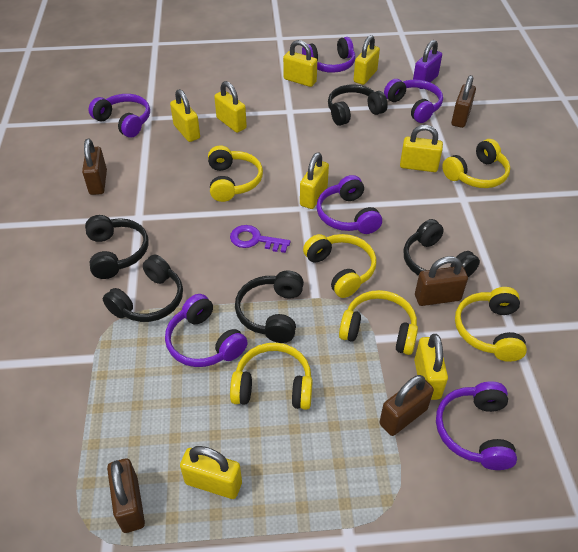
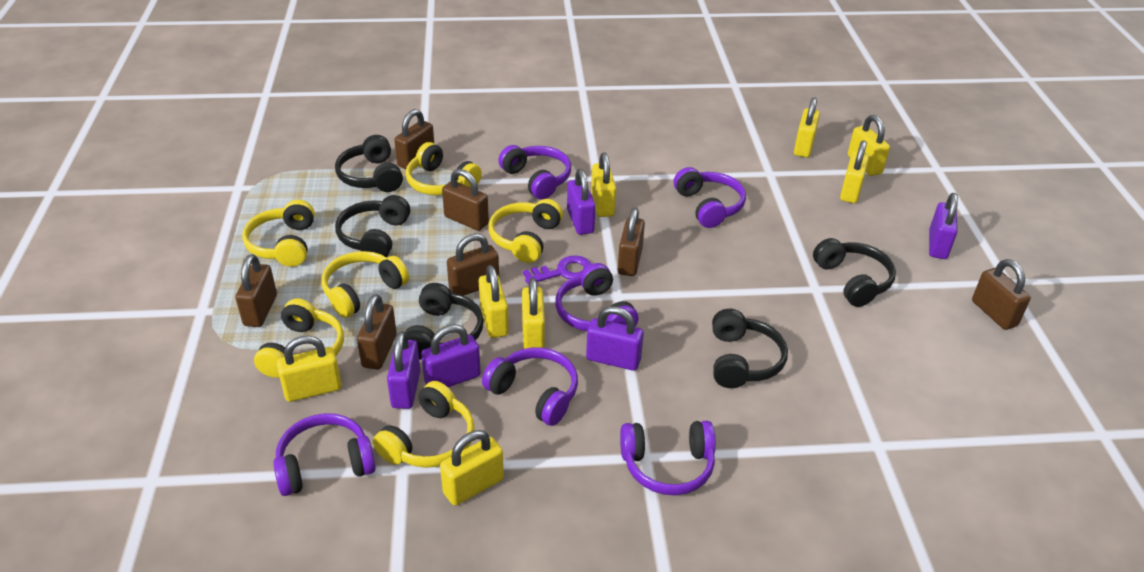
brown padlock: 5 -> 7
purple padlock: 1 -> 5

